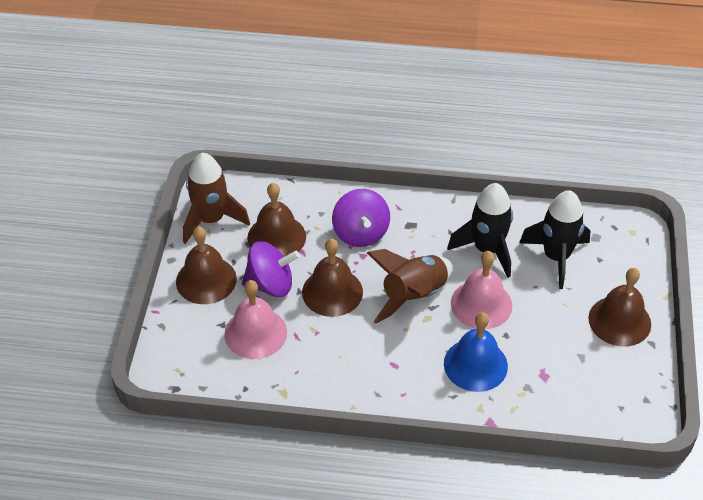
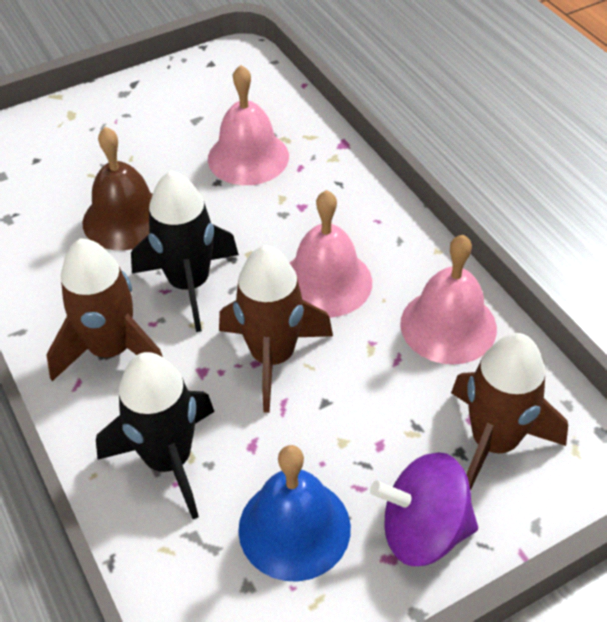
brown bell: 4 -> 1
brown rocket: 2 -> 3
pink bell: 2 -> 3
purple spinning top: 2 -> 1

